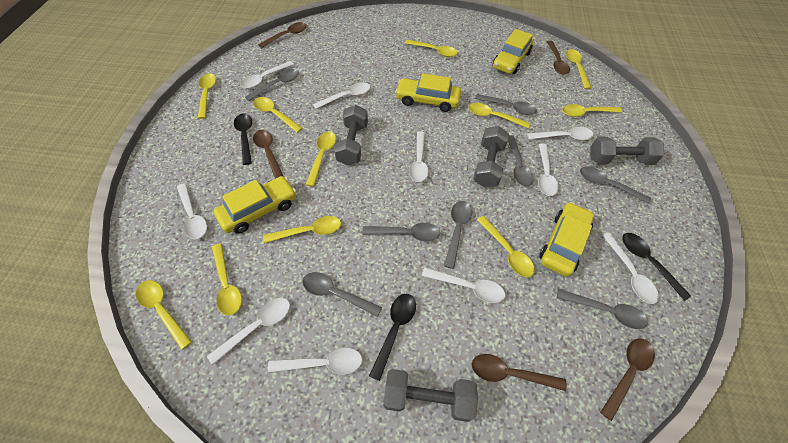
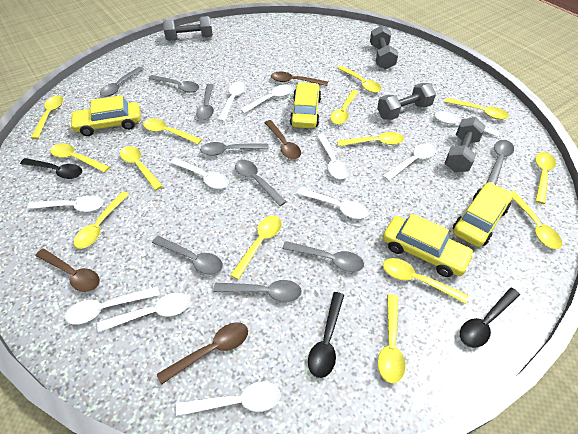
brown spoon: 5 -> 4
grey spoon: 8 -> 9
white spoon: 10 -> 11
yellow spoon: 11 -> 14

